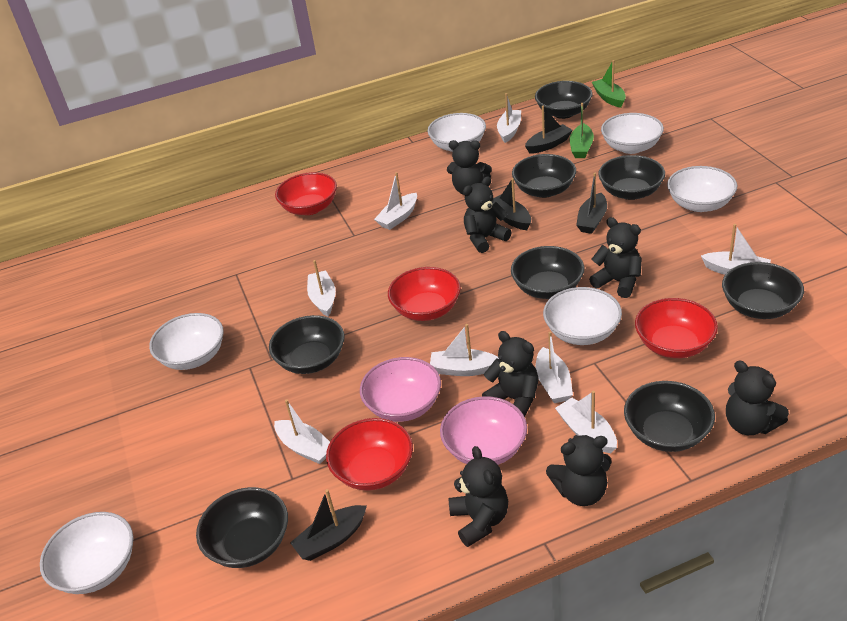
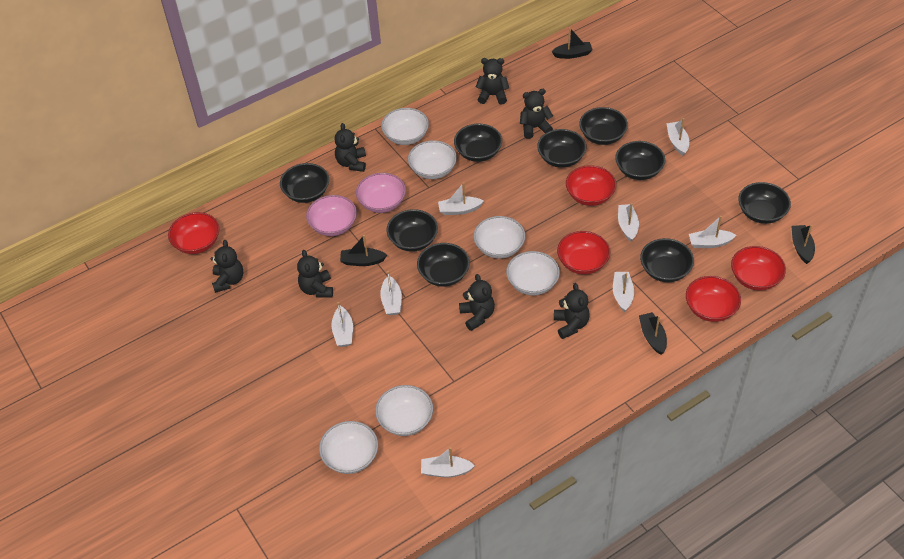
black bowl: 8 -> 9
green boat: 2 -> 0
red bowl: 4 -> 5

